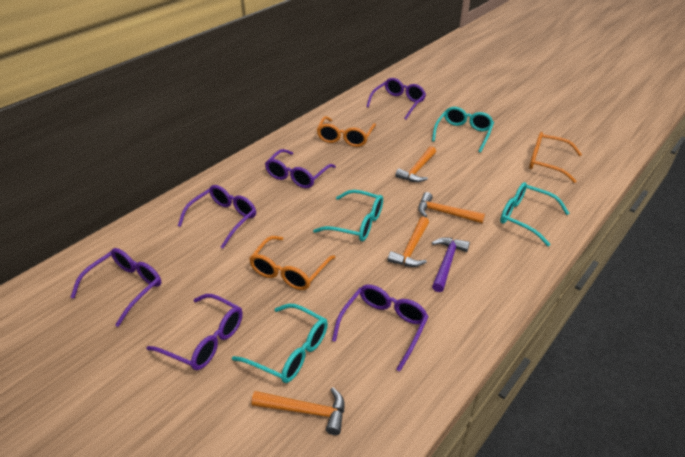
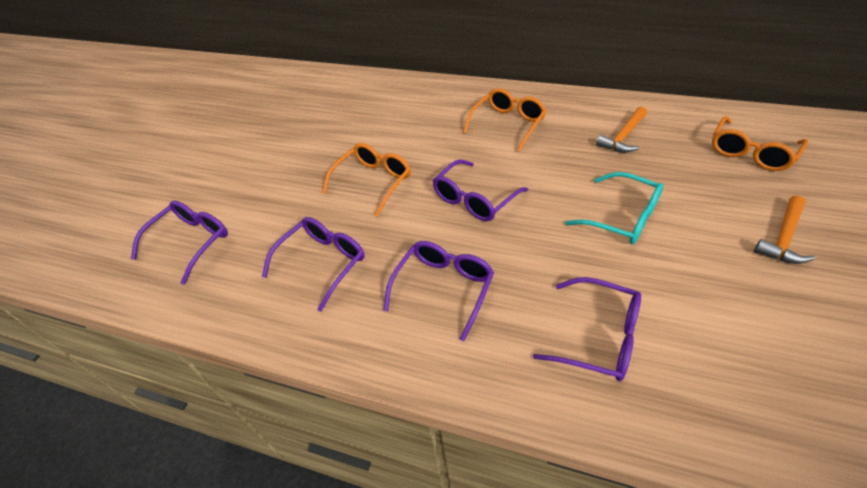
orange hammer: 4 -> 2
purple glasses: 6 -> 5
purple hammer: 1 -> 0
turquoise glasses: 4 -> 1

